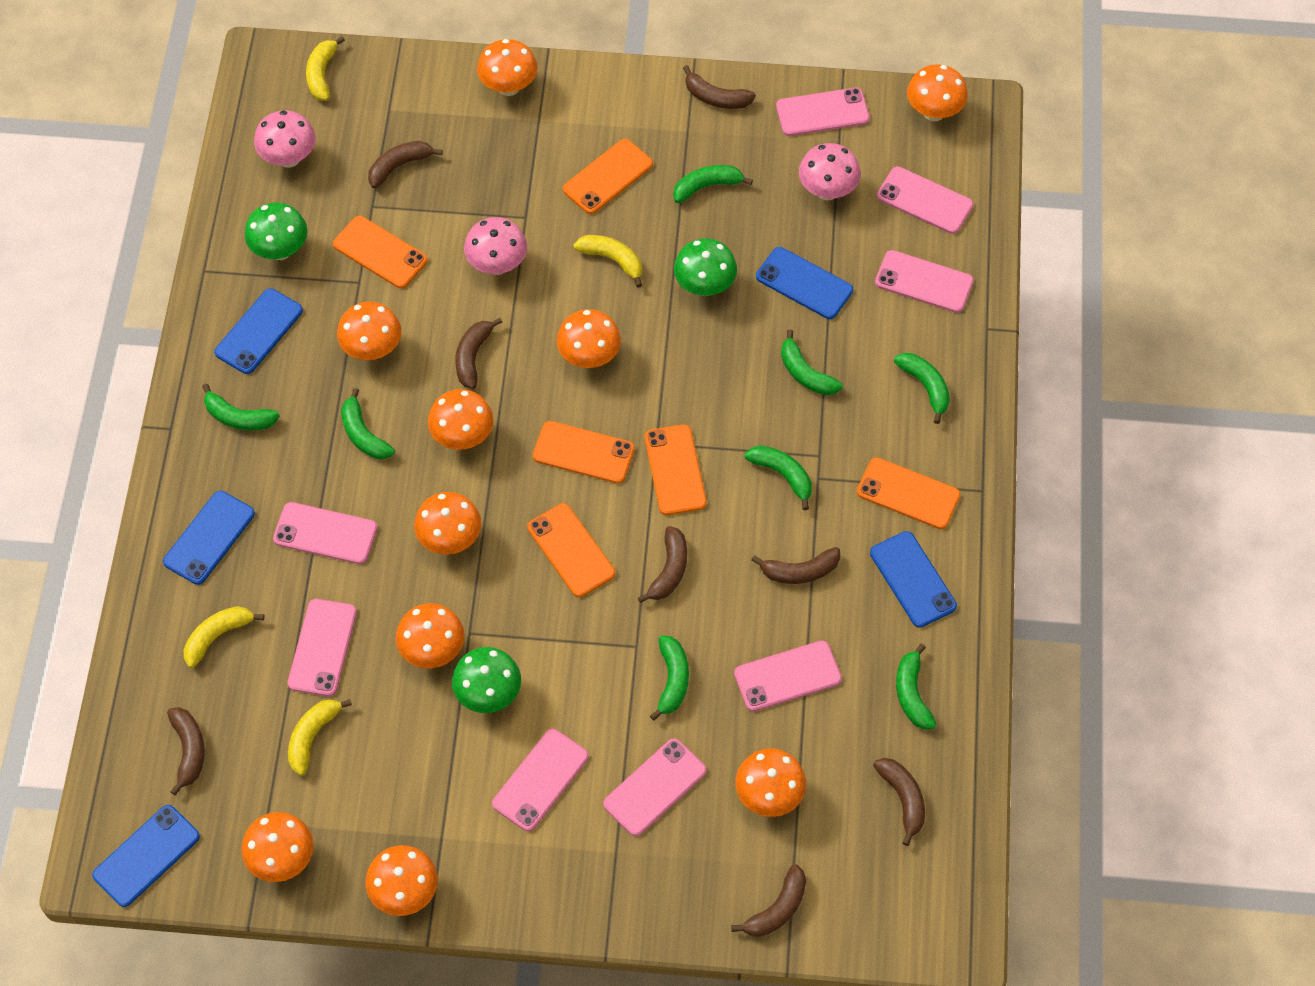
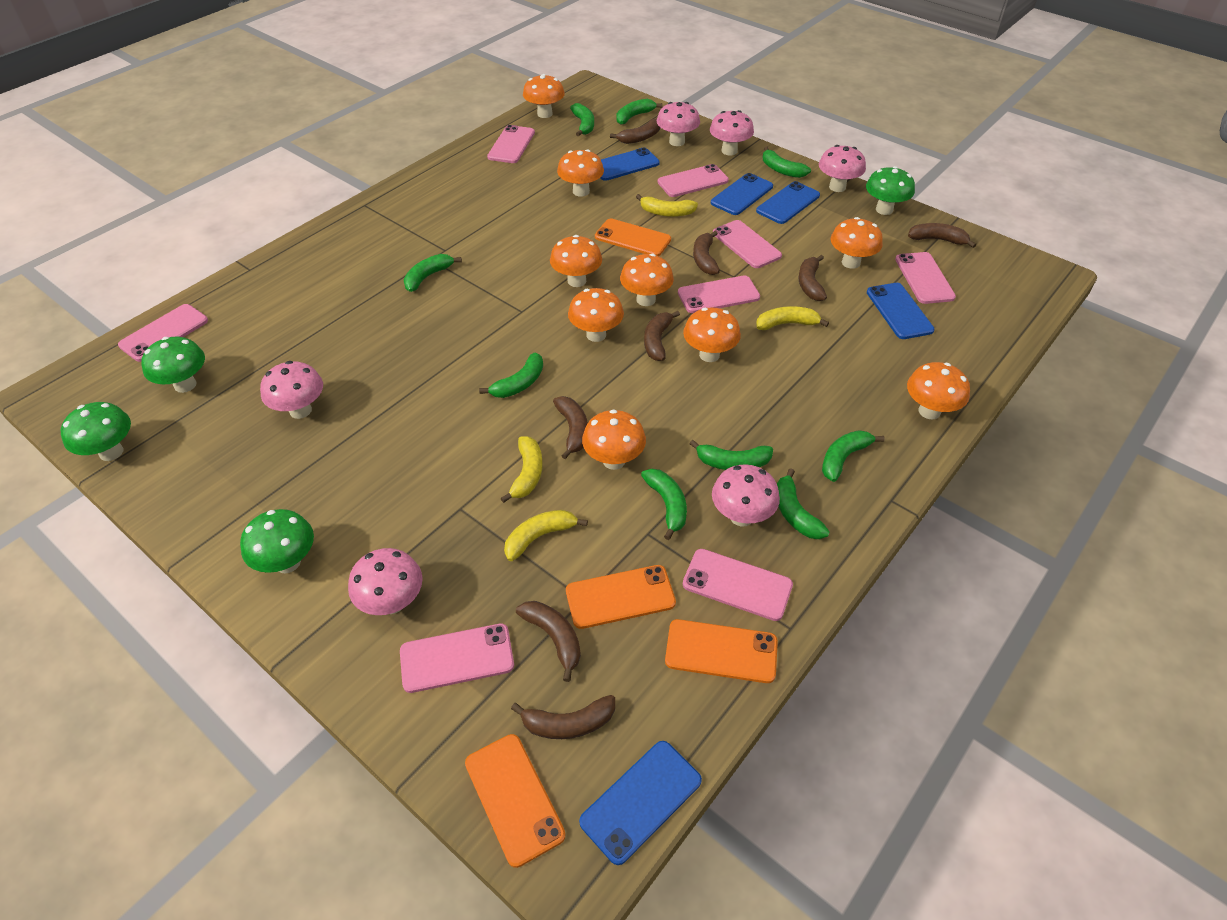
green banana: 8 -> 9
green mushroom: 3 -> 4
orange mushroom: 10 -> 9
orange phone: 6 -> 4
pink mushroom: 3 -> 6

